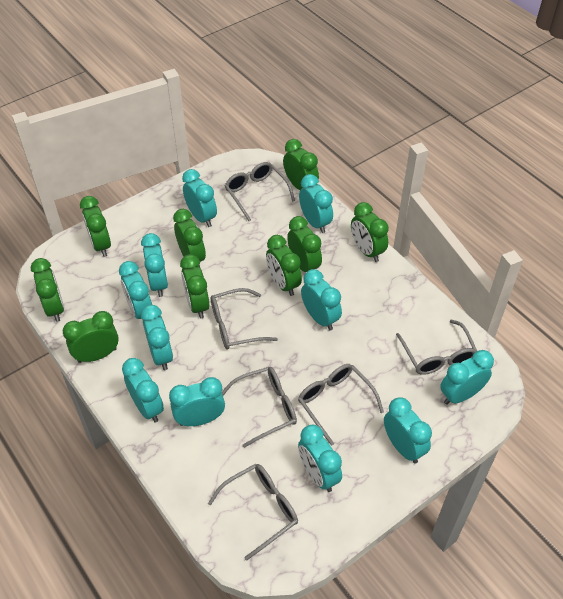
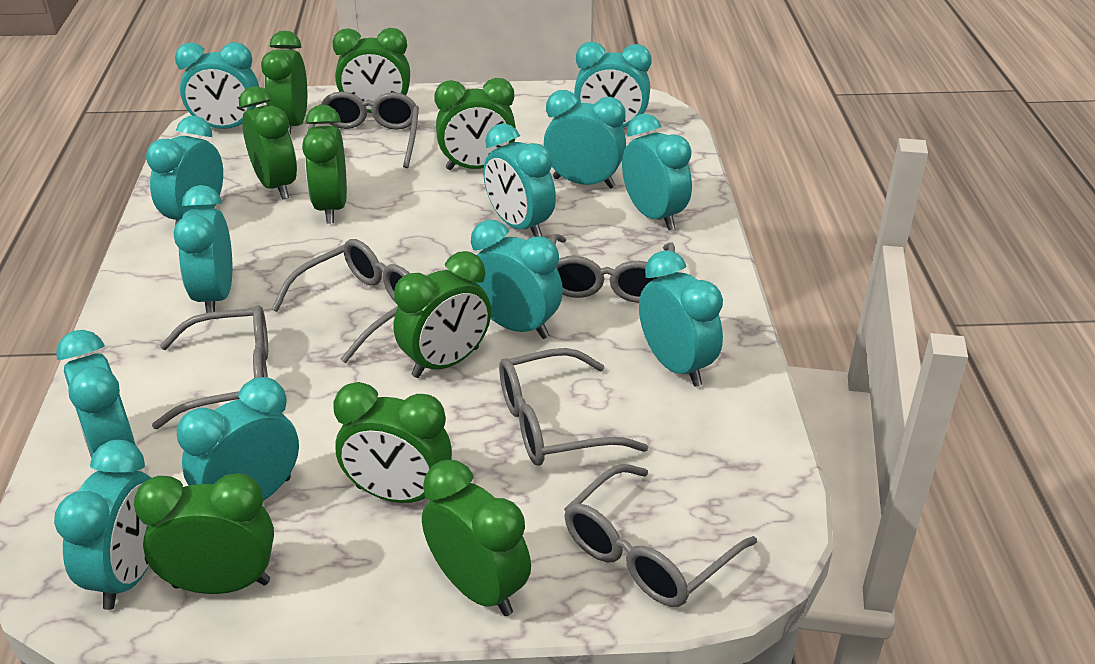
turquoise clock: 11 -> 12

